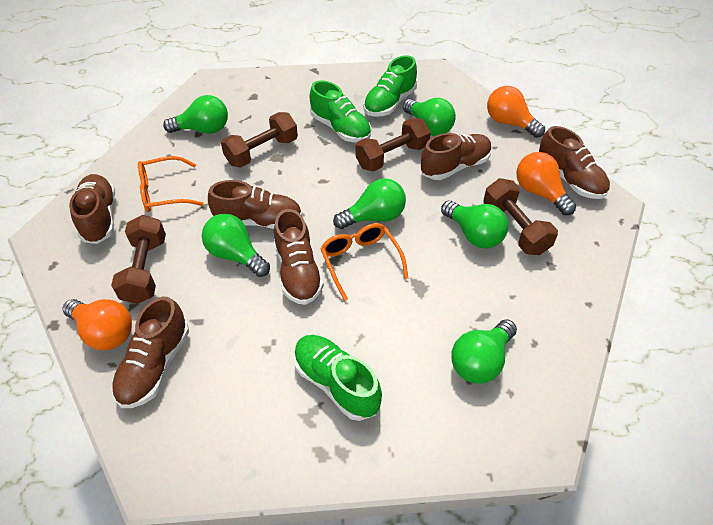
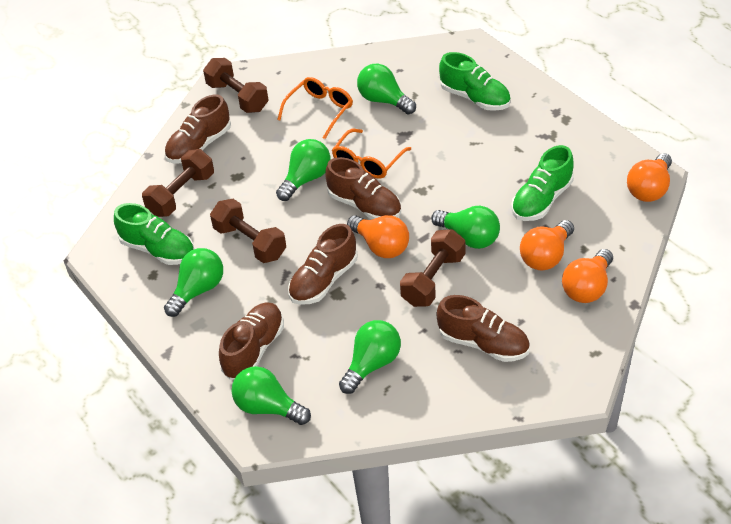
brown shoe: 6 -> 5
orange light bulb: 3 -> 4

